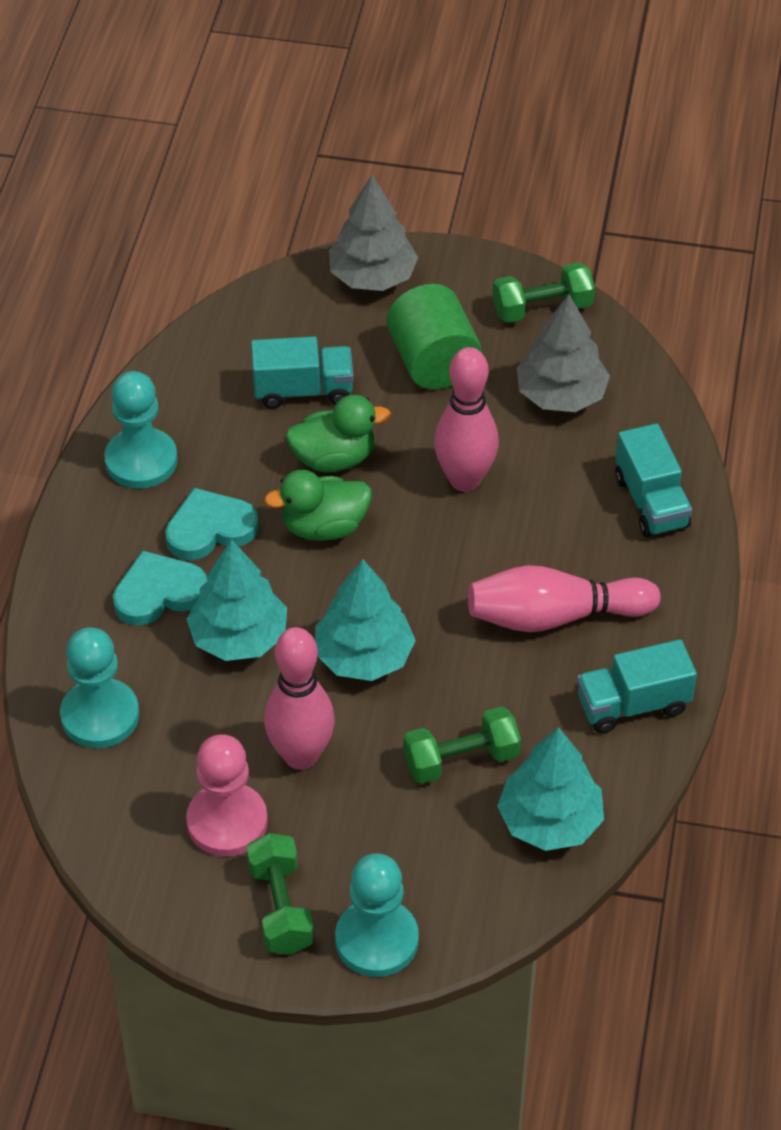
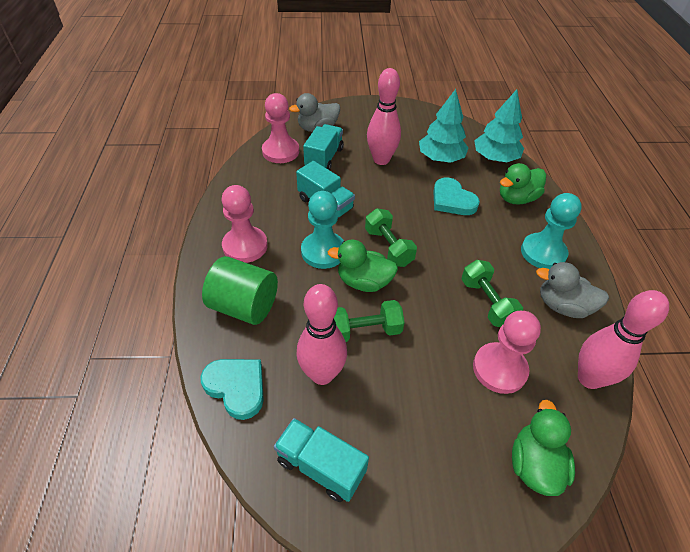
green duck: 2 -> 3
grey duck: 0 -> 2
grey tree: 2 -> 0
pink pawn: 1 -> 3
turquoise pawn: 3 -> 2
turquoise tree: 3 -> 2

